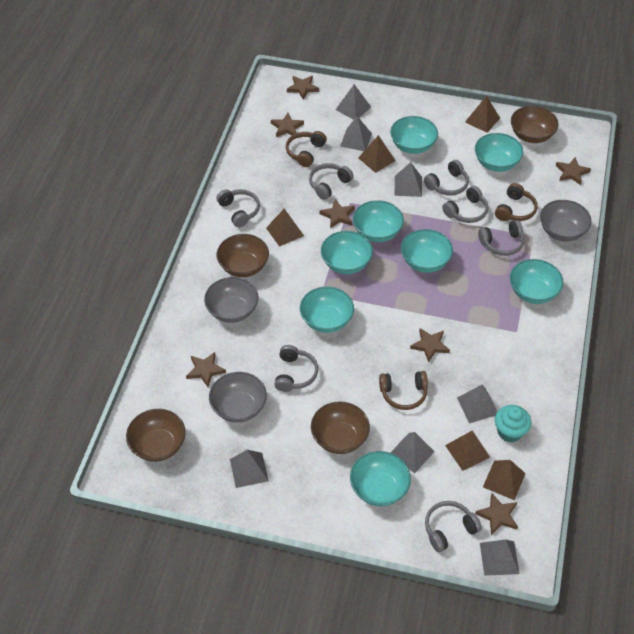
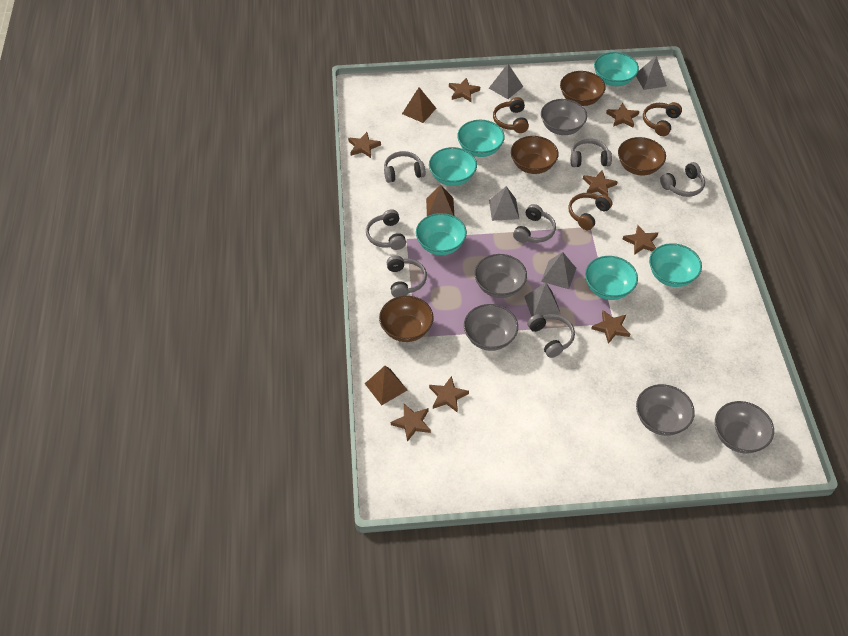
brown pyramid: 5 -> 3
brown star: 7 -> 8
grey bowl: 3 -> 5
grey pyramid: 7 -> 5
turquoise bowl: 8 -> 6
turquoise cupcake: 1 -> 0

